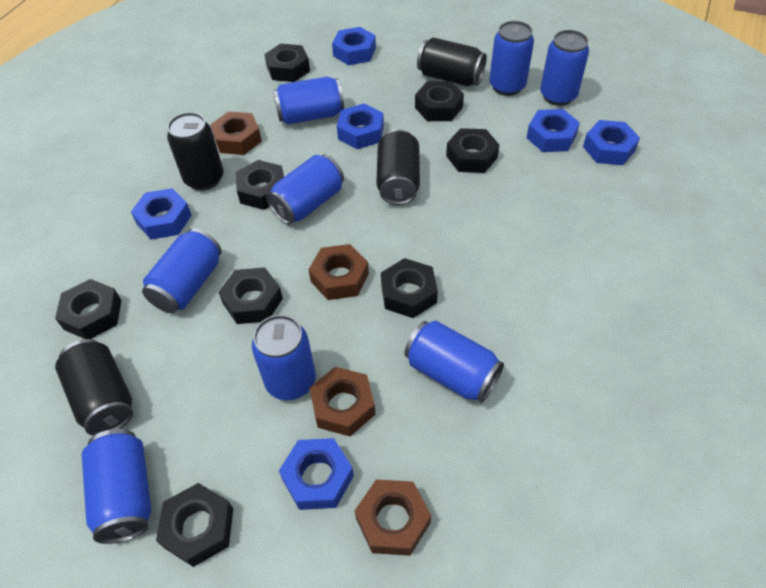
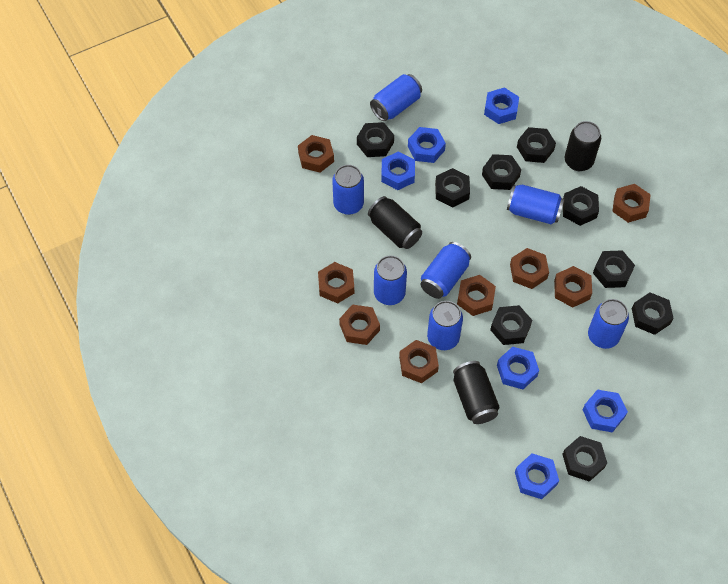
black can: 4 -> 3
black nut: 8 -> 9
blue can: 8 -> 7
brown nut: 4 -> 8

